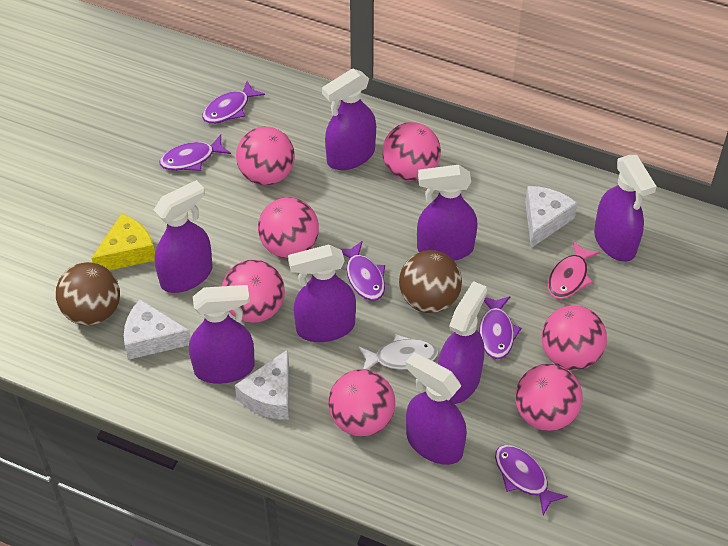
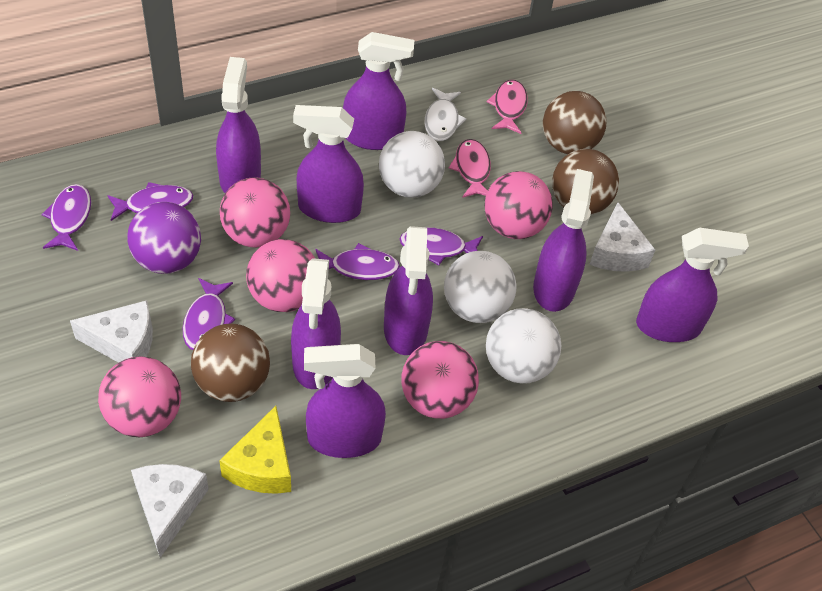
brown ball: 2 -> 3
pink ball: 7 -> 5
pink fish: 1 -> 2
purple ball: 0 -> 1
white ball: 0 -> 3

